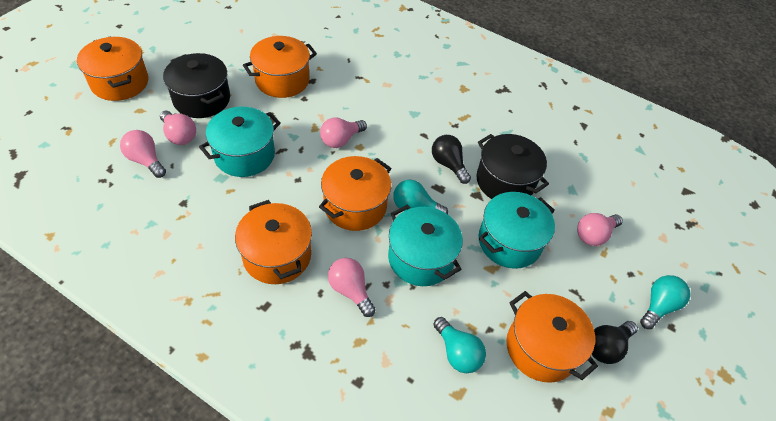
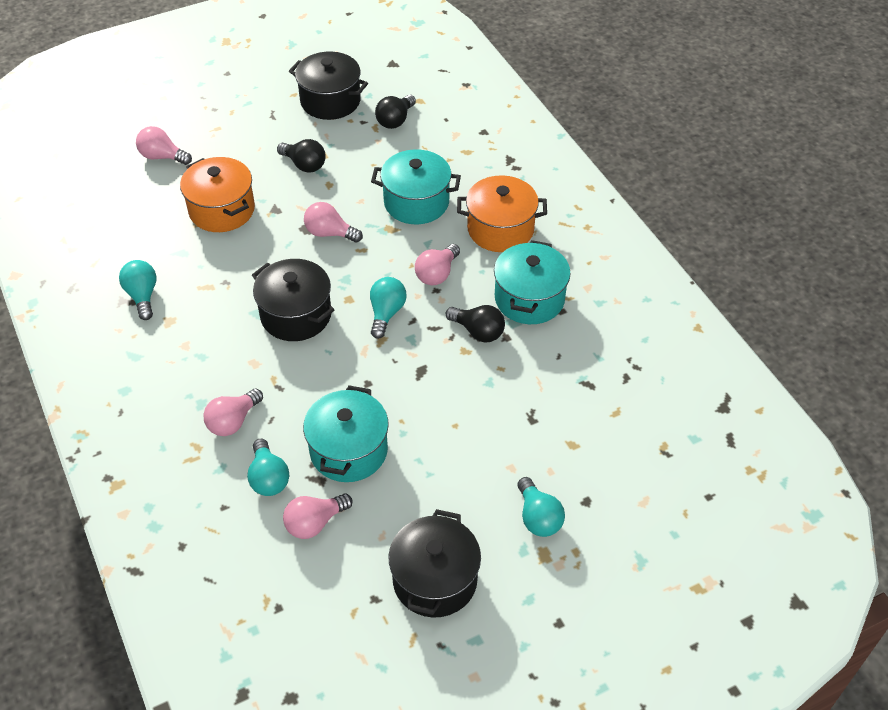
black light bulb: 2 -> 3
black pot: 2 -> 3
orange pot: 5 -> 2
turquoise light bulb: 3 -> 4

